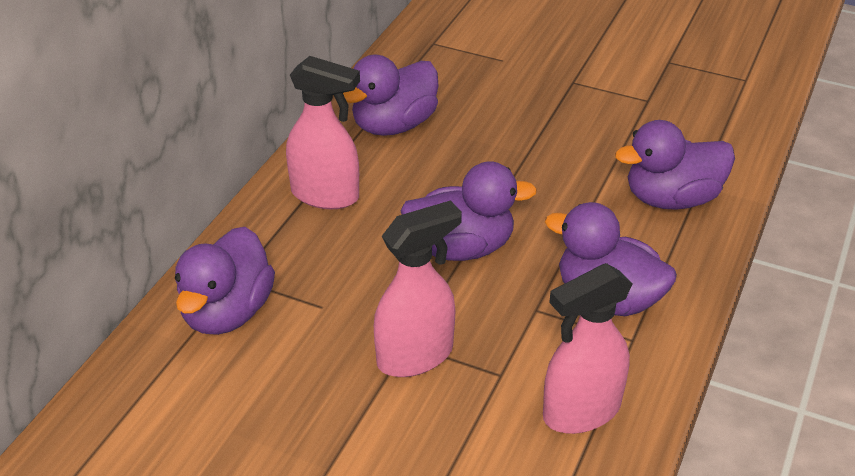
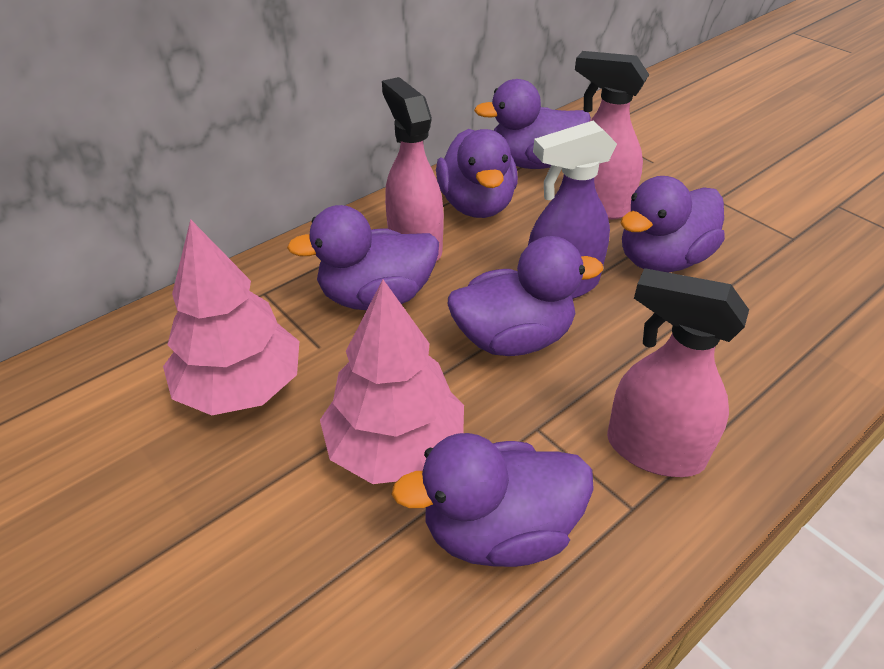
pink tree: 0 -> 2
purple duck: 5 -> 6
purple spray bottle: 0 -> 1

